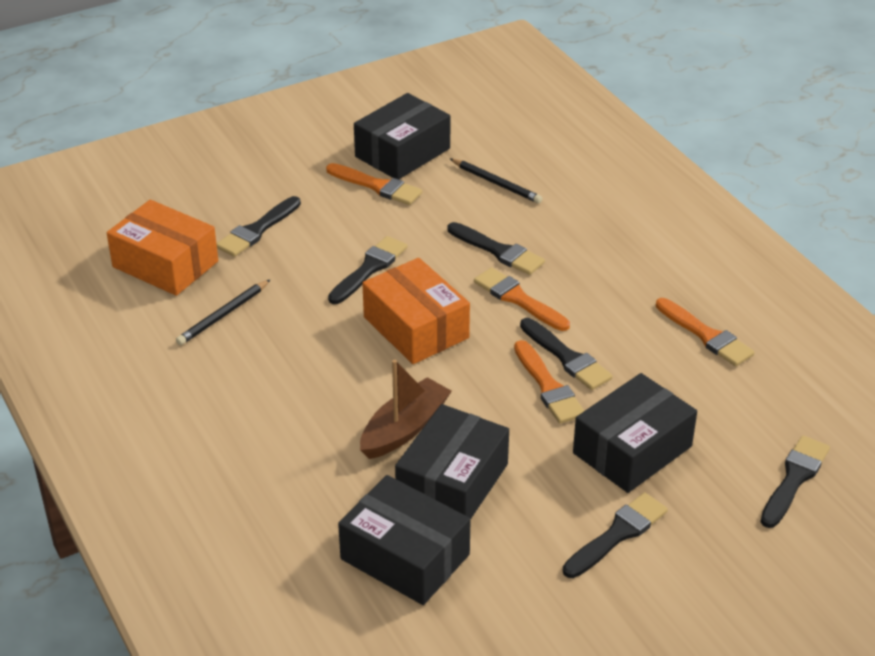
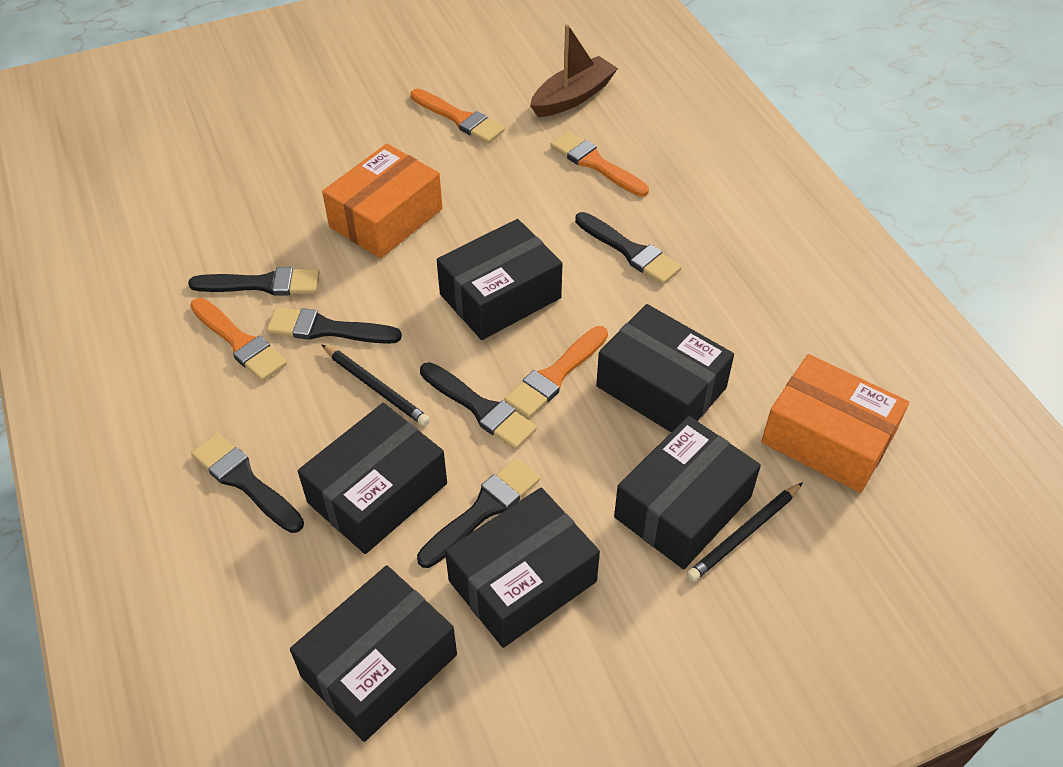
black box: 4 -> 6

